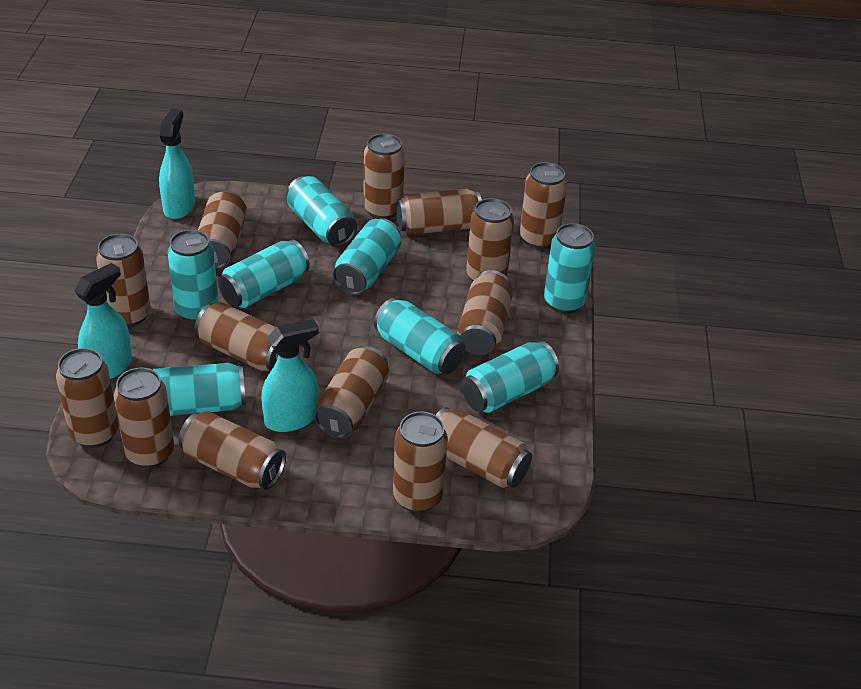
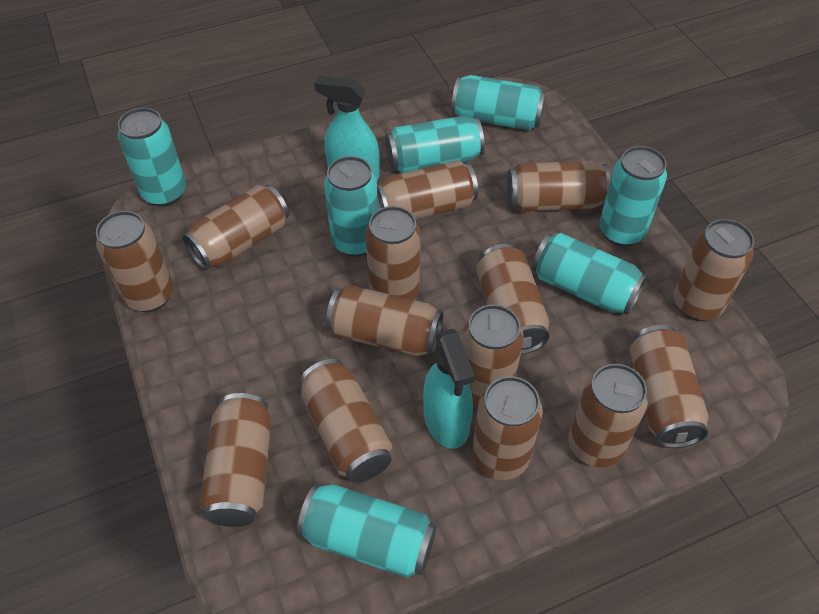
turquoise can: 8 -> 7
turquoise spray bottle: 3 -> 2

